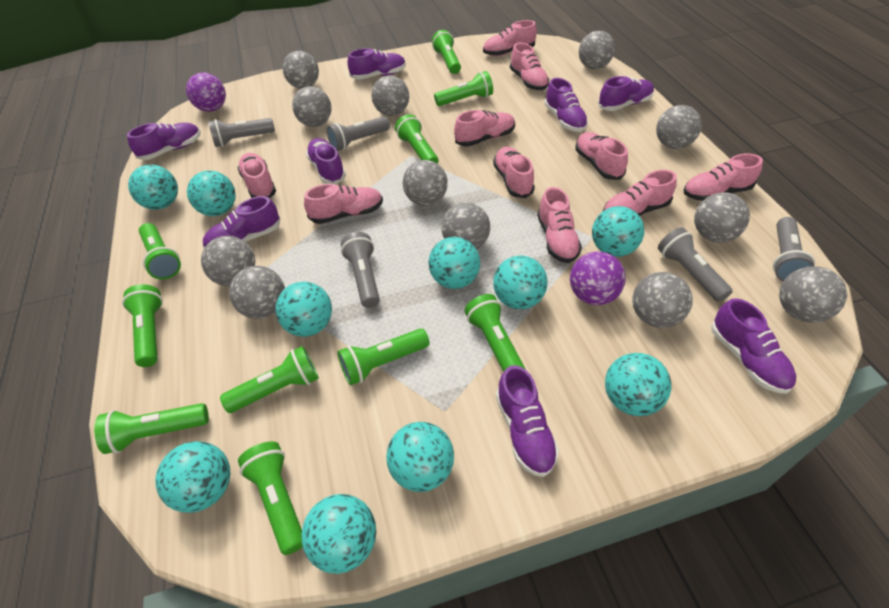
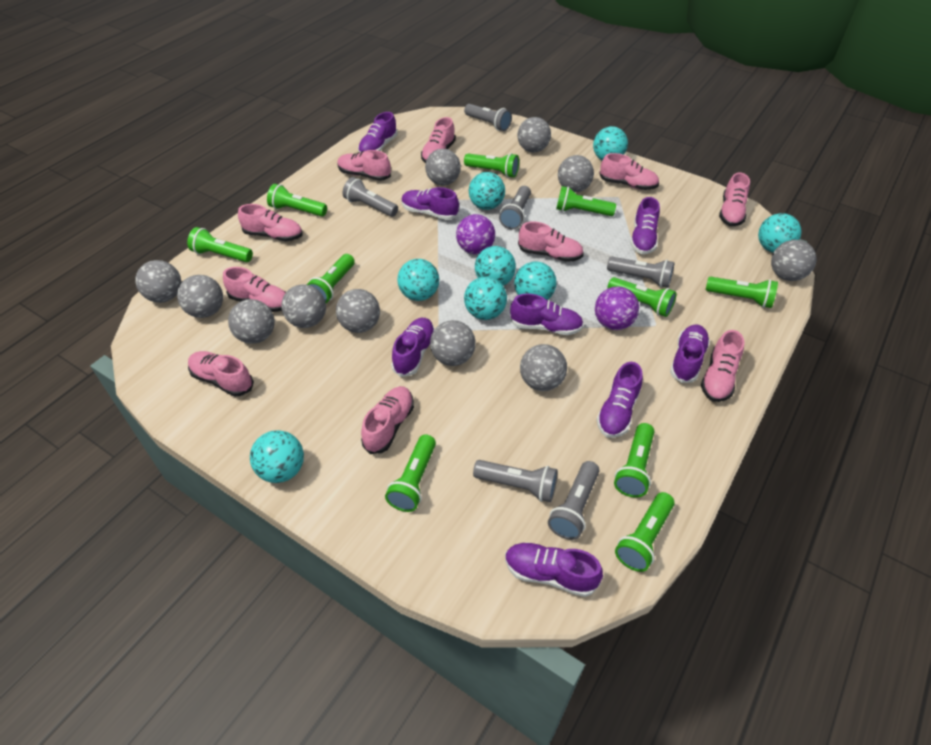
grey ball: 12 -> 11
grey flashlight: 5 -> 6
turquoise ball: 10 -> 8

